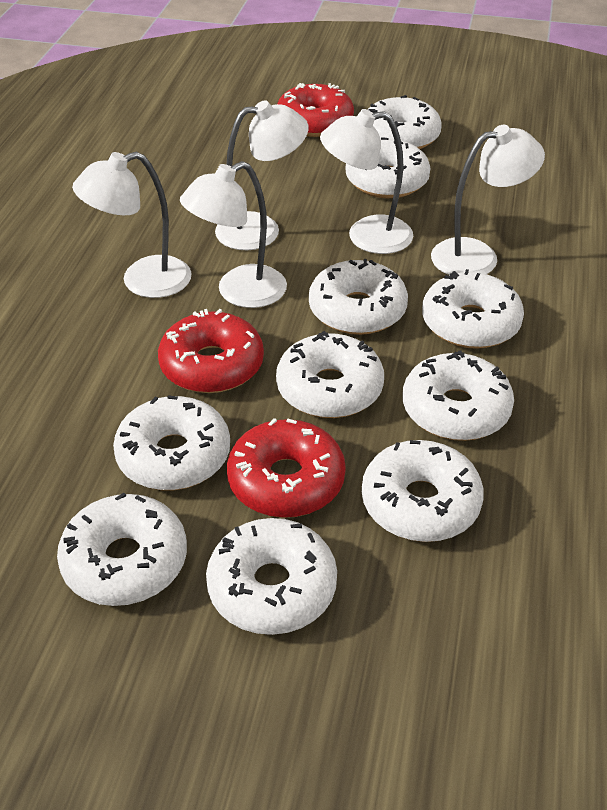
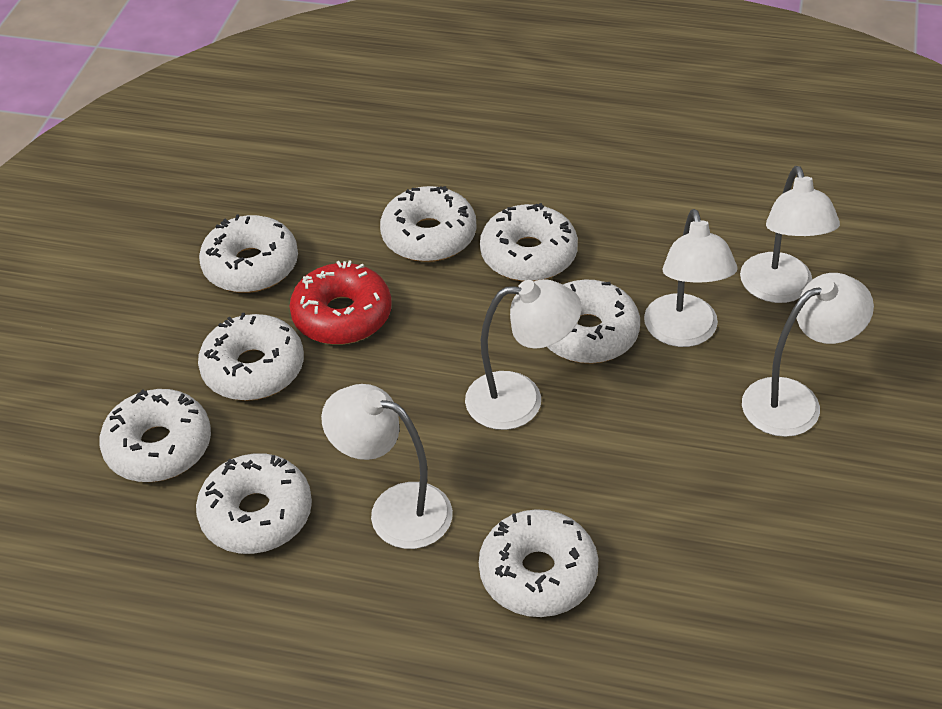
red donut: 3 -> 1
white donut: 10 -> 8

